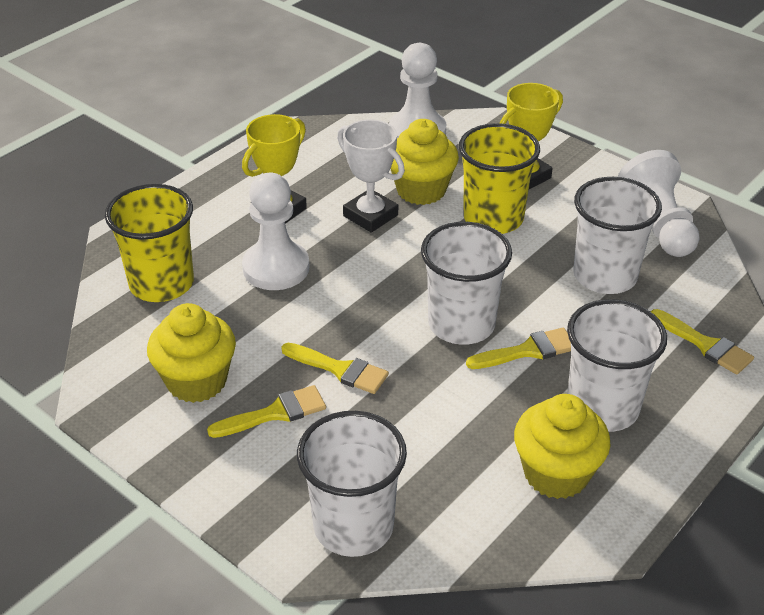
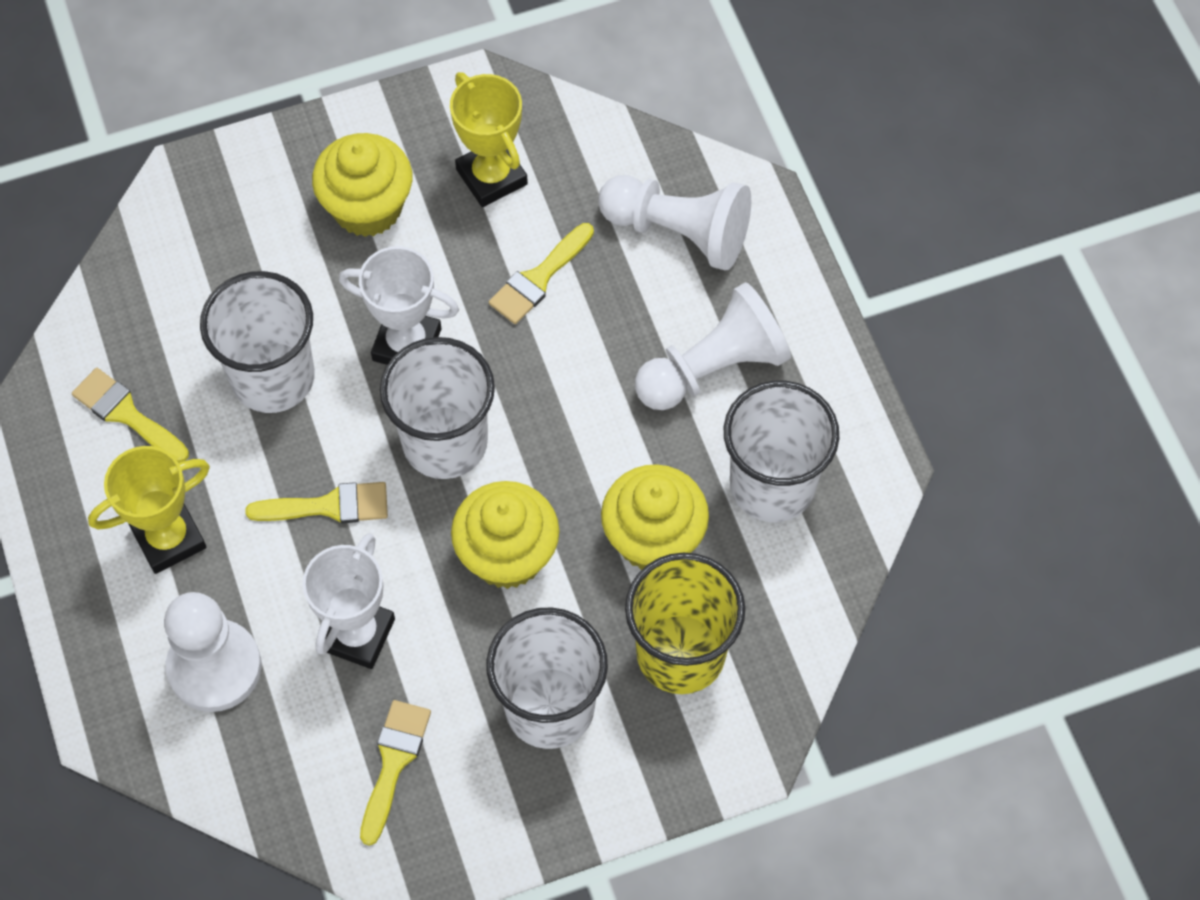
white trophy: 1 -> 2
yellow cup: 2 -> 1

